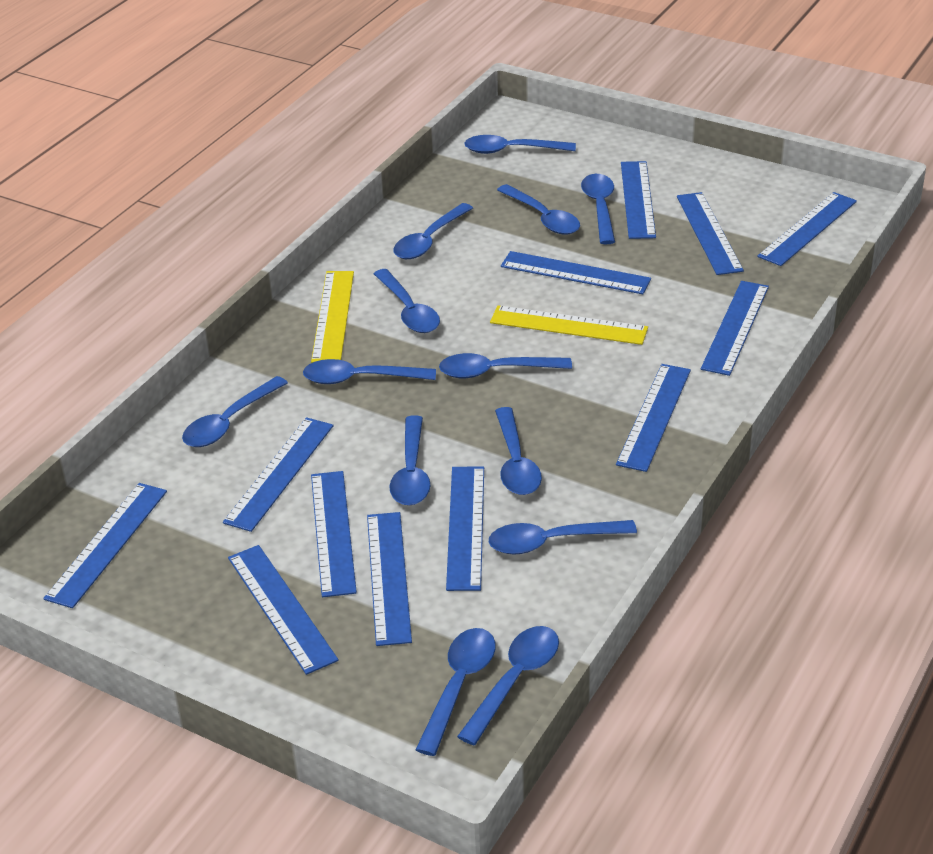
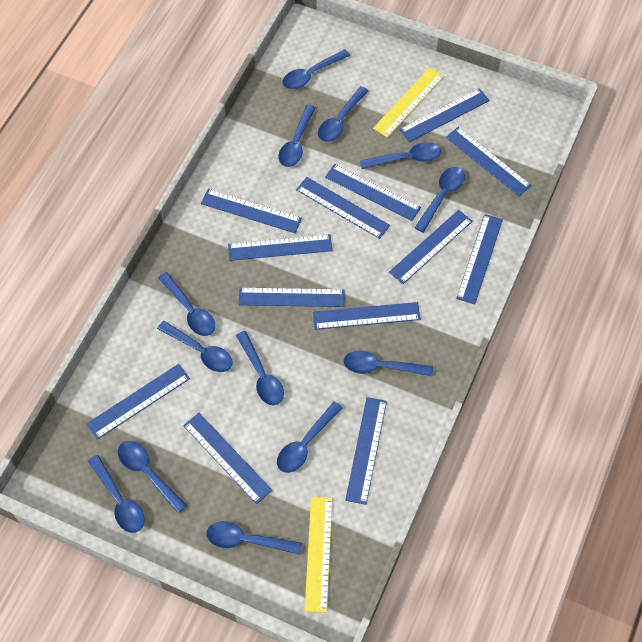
blue ruler: 12 -> 13

